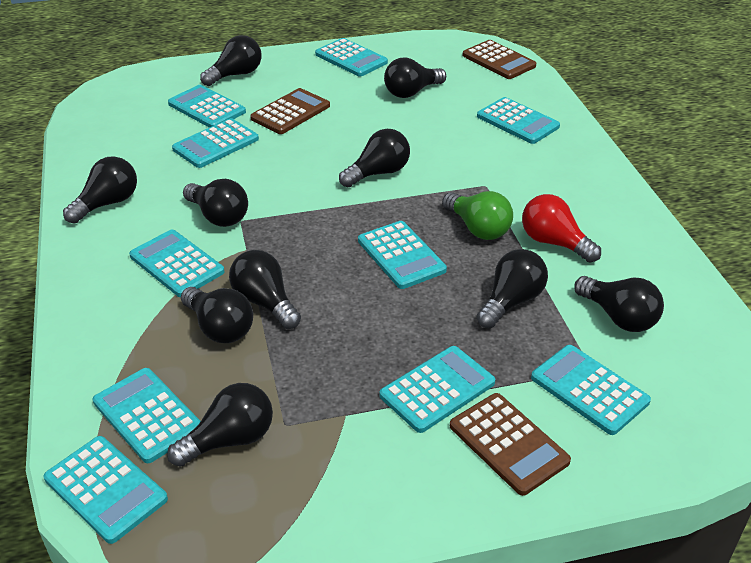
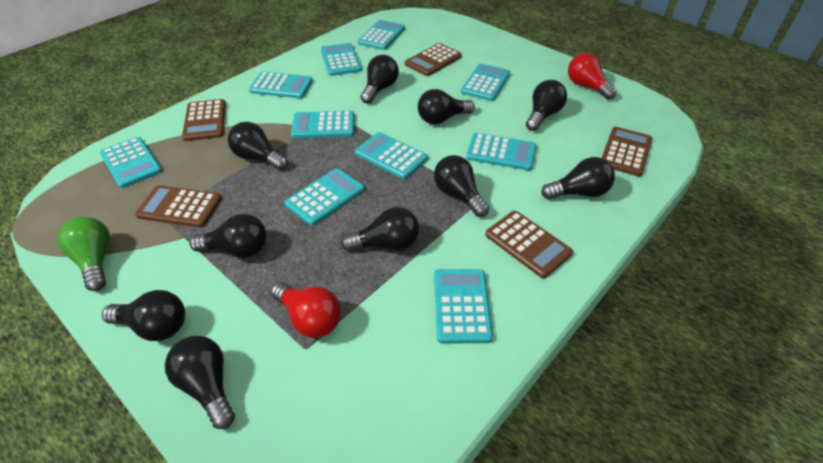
brown calculator: 3 -> 5
red light bulb: 1 -> 2

